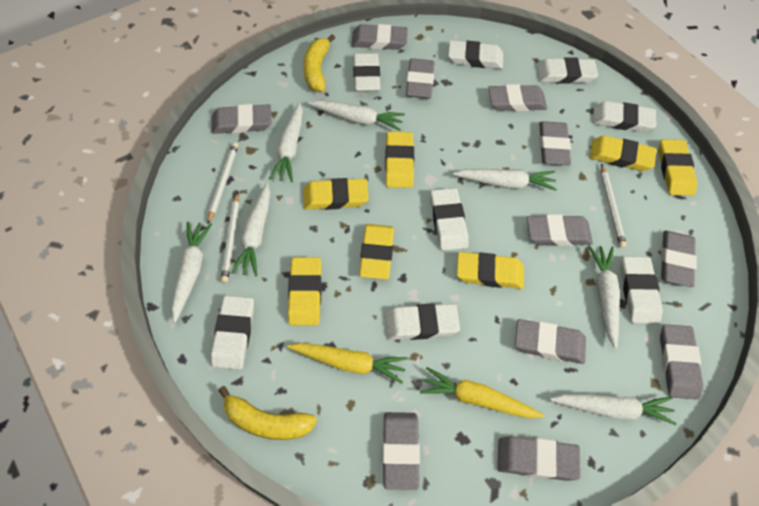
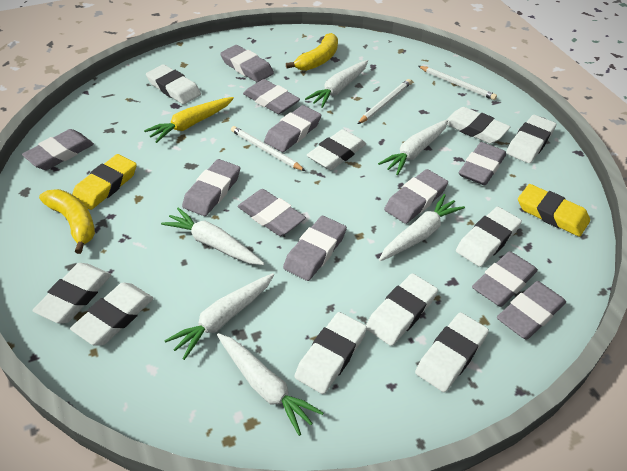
white carrot: 7 -> 6
white eraser: 8 -> 10
yellow carrot: 2 -> 1
yellow eraser: 7 -> 2

